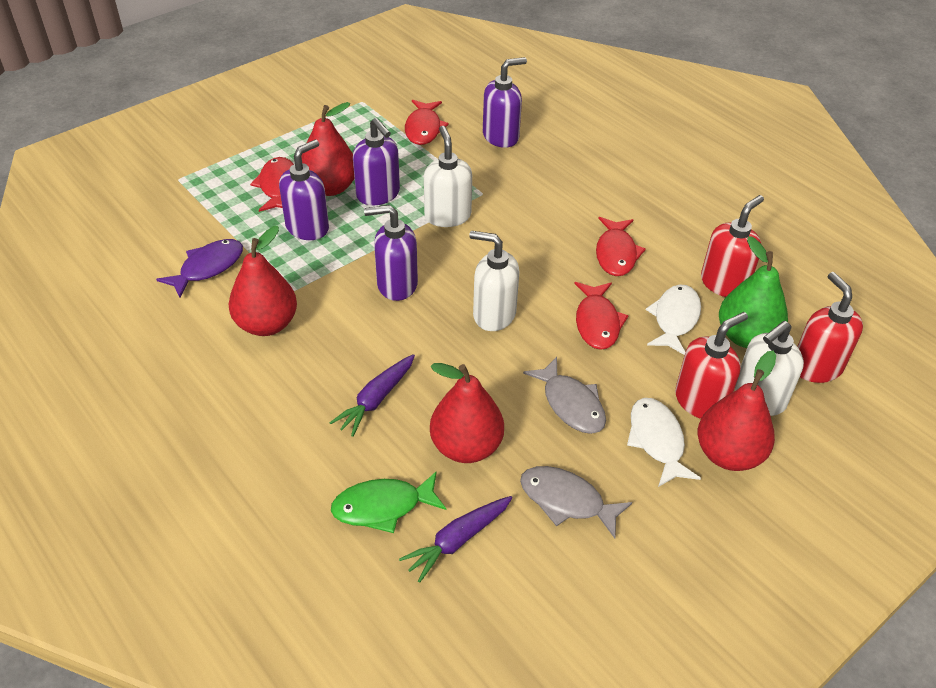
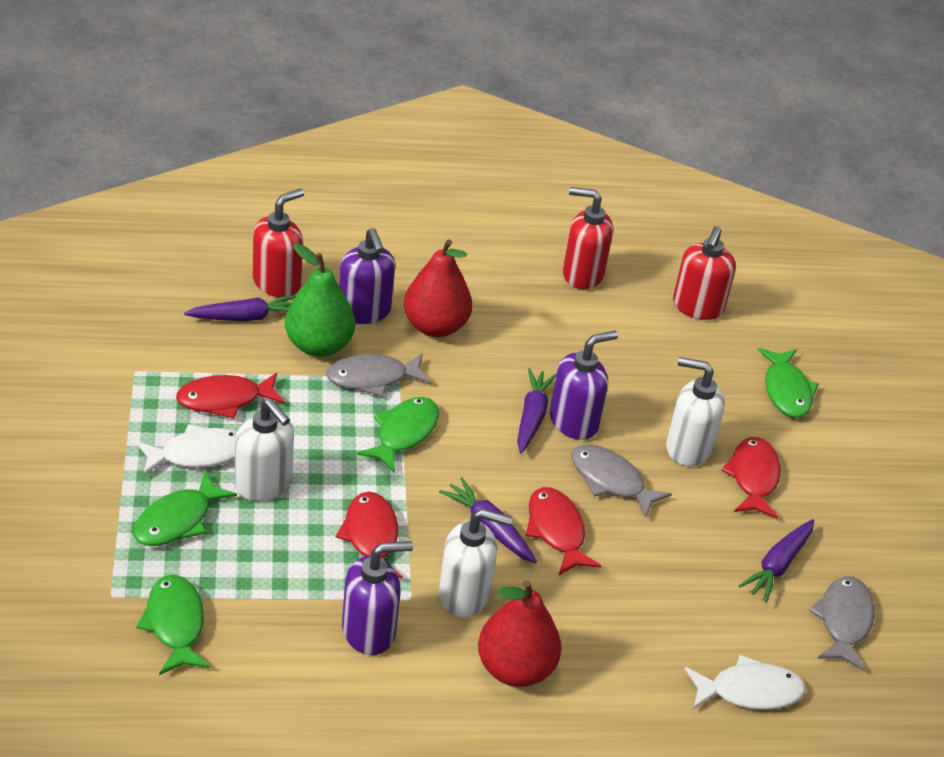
green fish: 1 -> 4
grey fish: 2 -> 3
purple carrot: 2 -> 4
purple fish: 1 -> 0
purple soap dispenser: 4 -> 3
red pear: 4 -> 2

